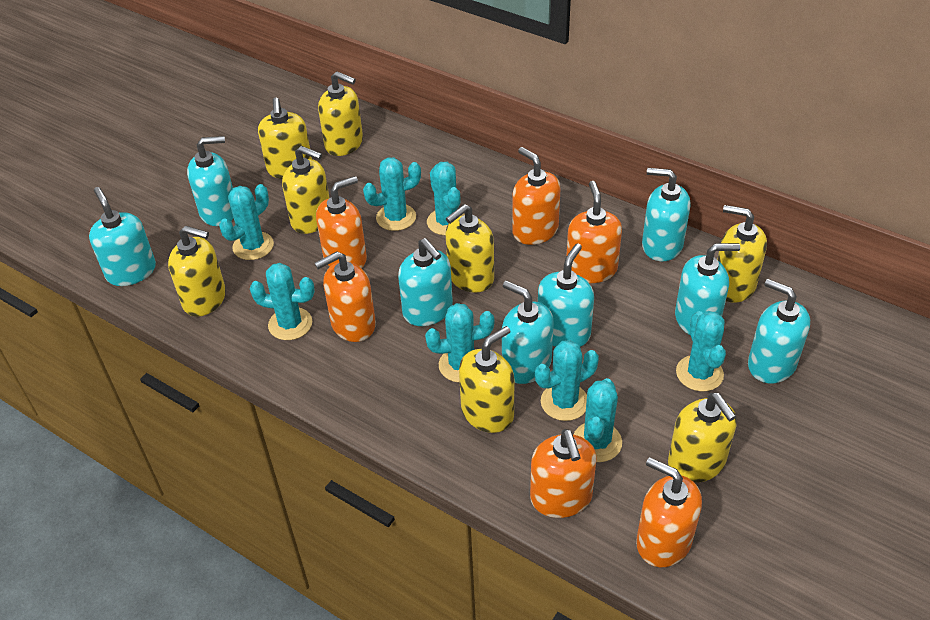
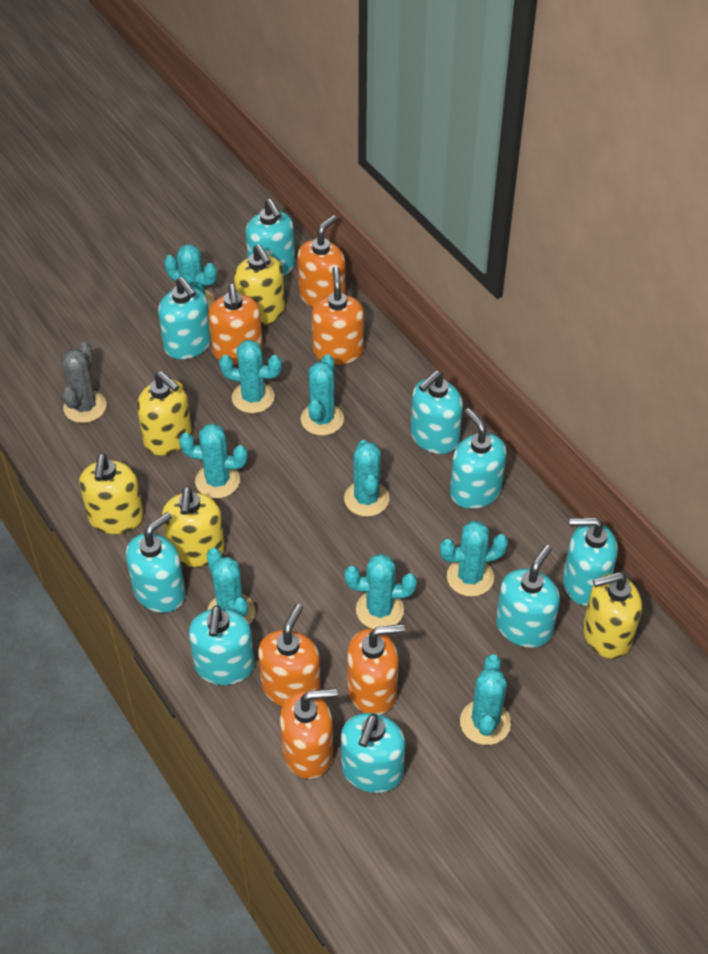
grey cactus: 0 -> 1
turquoise cactus: 8 -> 9
turquoise soap dispenser: 8 -> 9
yellow soap dispenser: 8 -> 5

